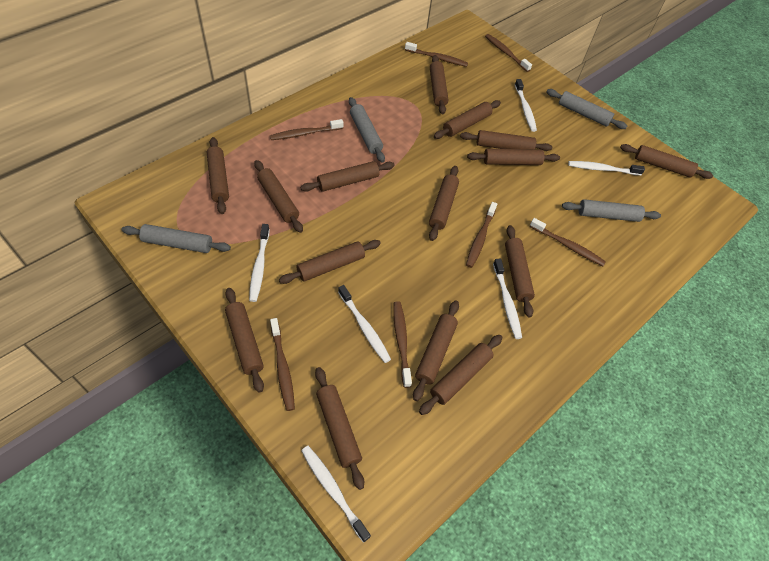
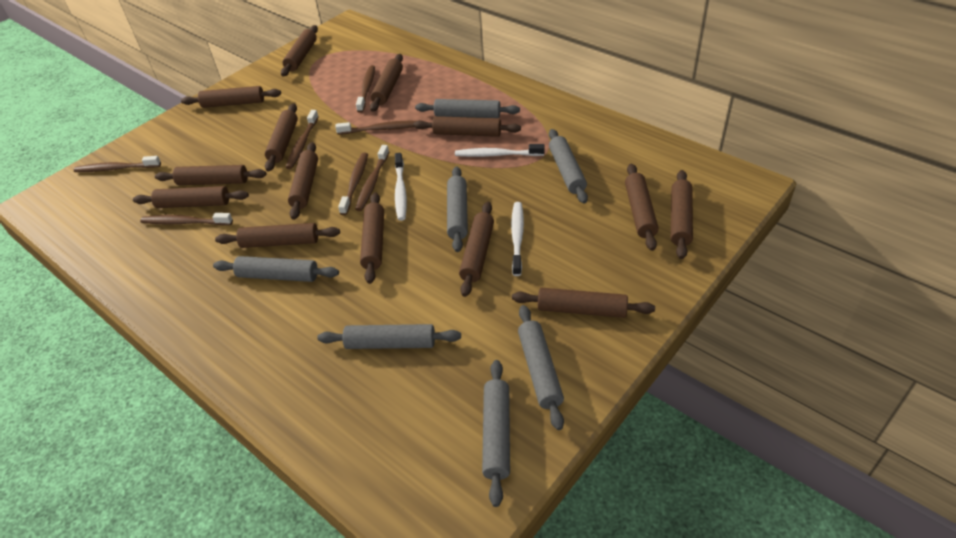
brown rolling pin: 15 -> 14
grey rolling pin: 4 -> 7
white toothbrush: 6 -> 3

